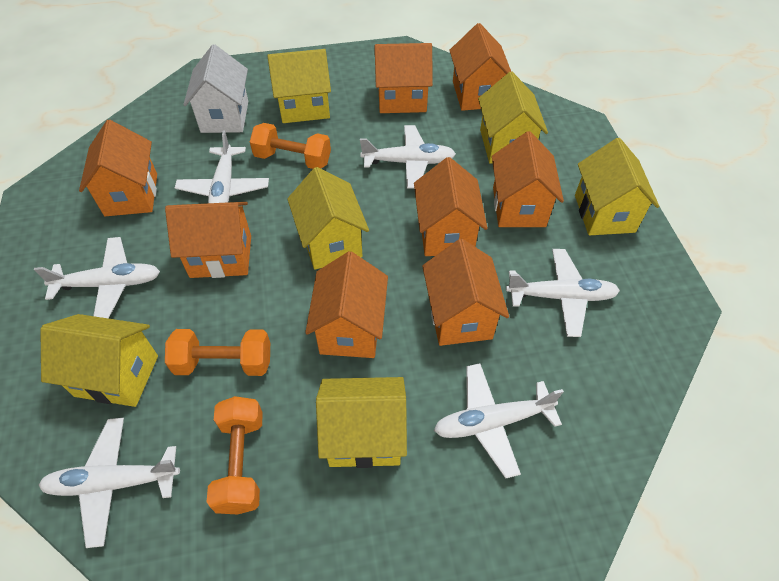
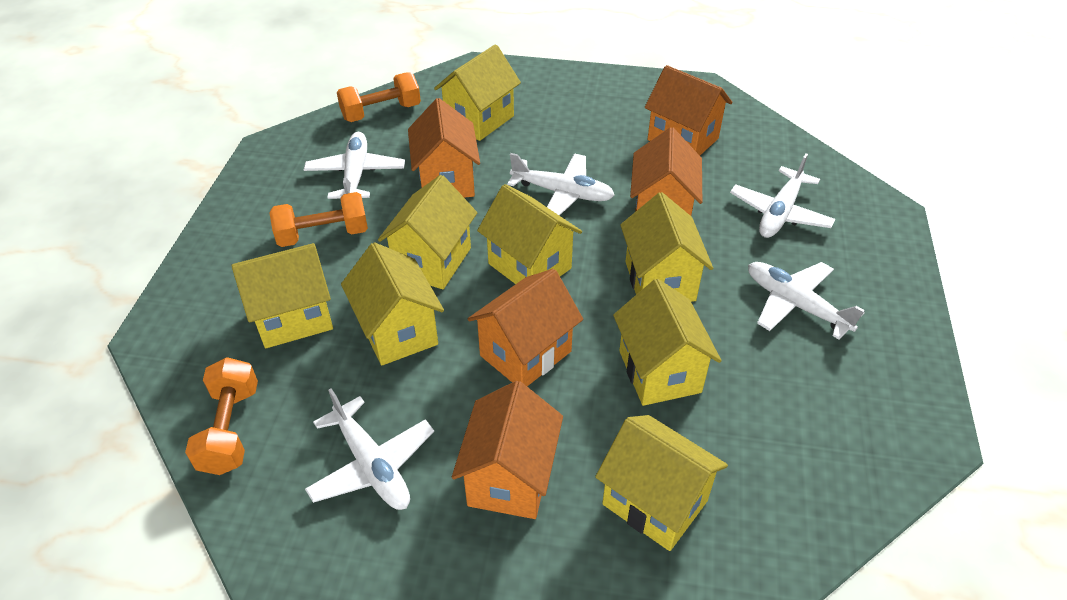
orange house: 8 -> 5
white house: 1 -> 0
white plane: 6 -> 5
yellow house: 6 -> 8

